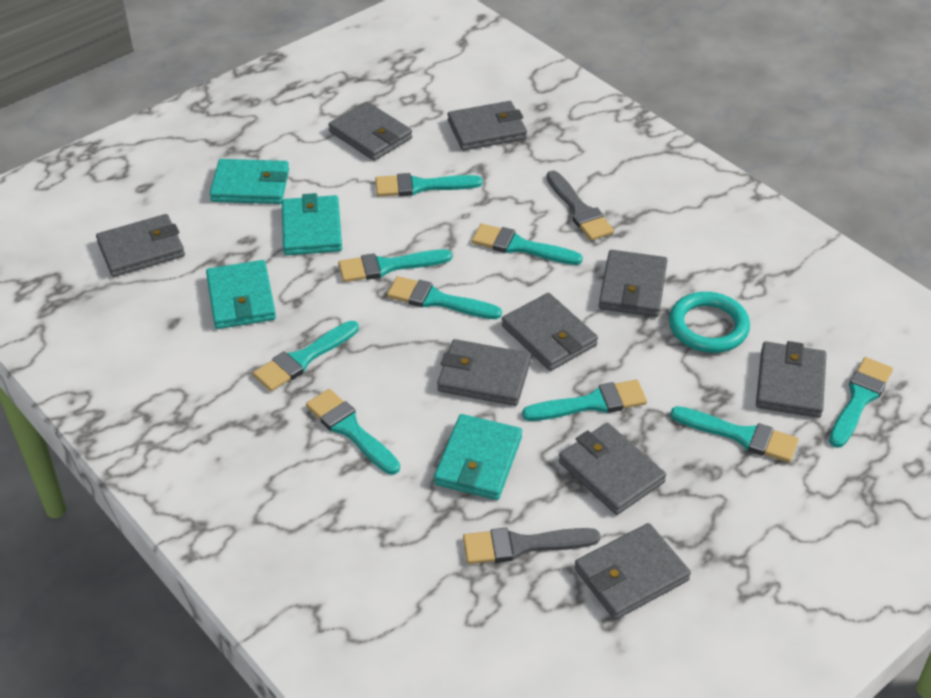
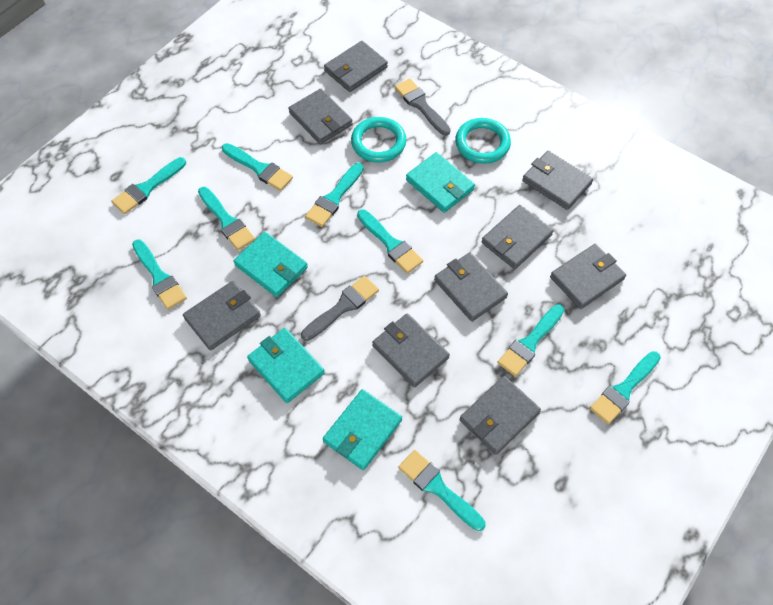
turquoise ring: 1 -> 2

